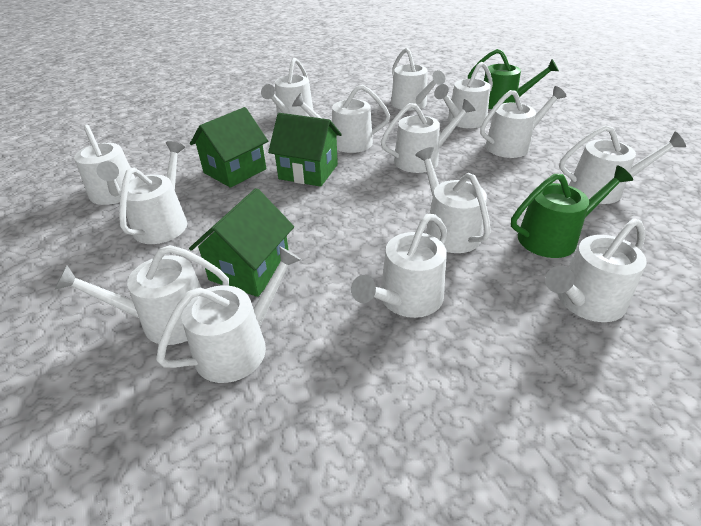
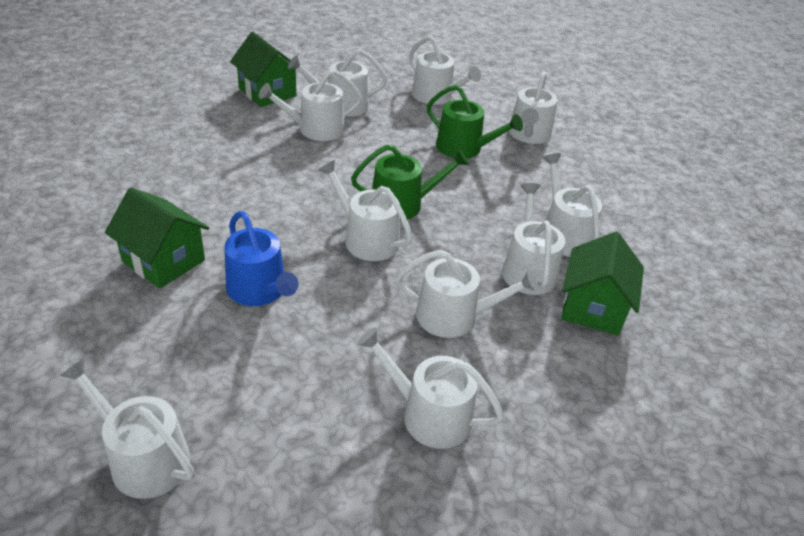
blue watering can: 0 -> 1
white watering can: 14 -> 10

